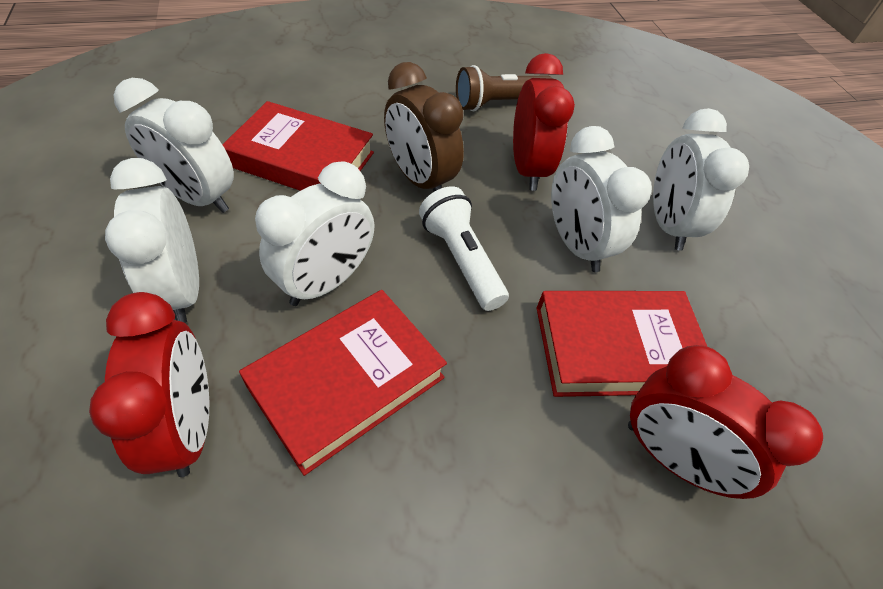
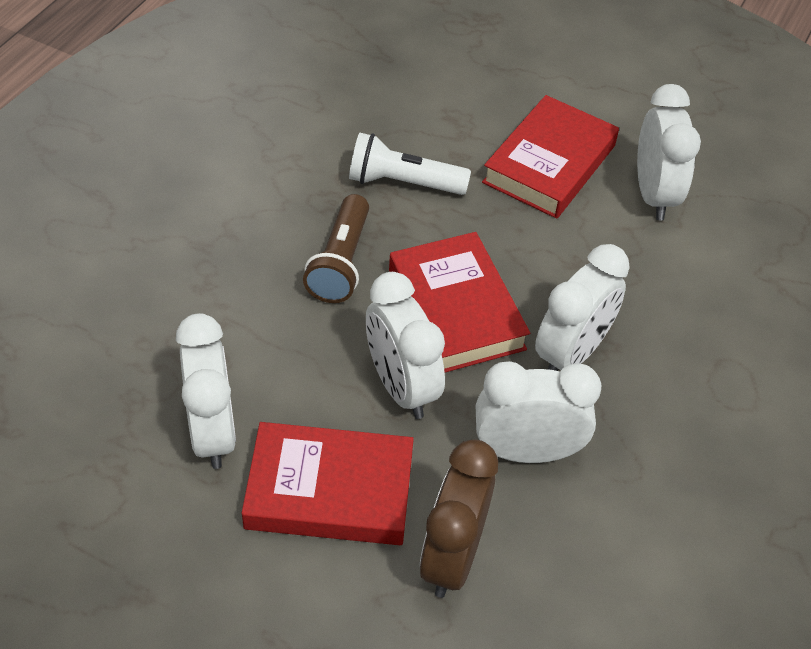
red clock: 3 -> 0

